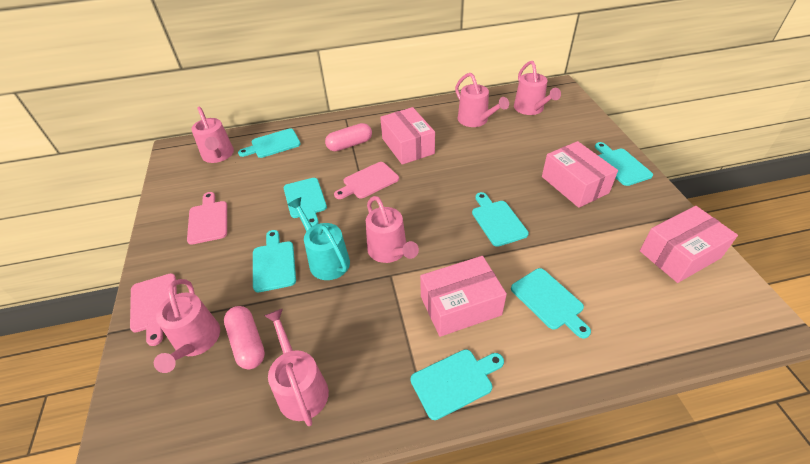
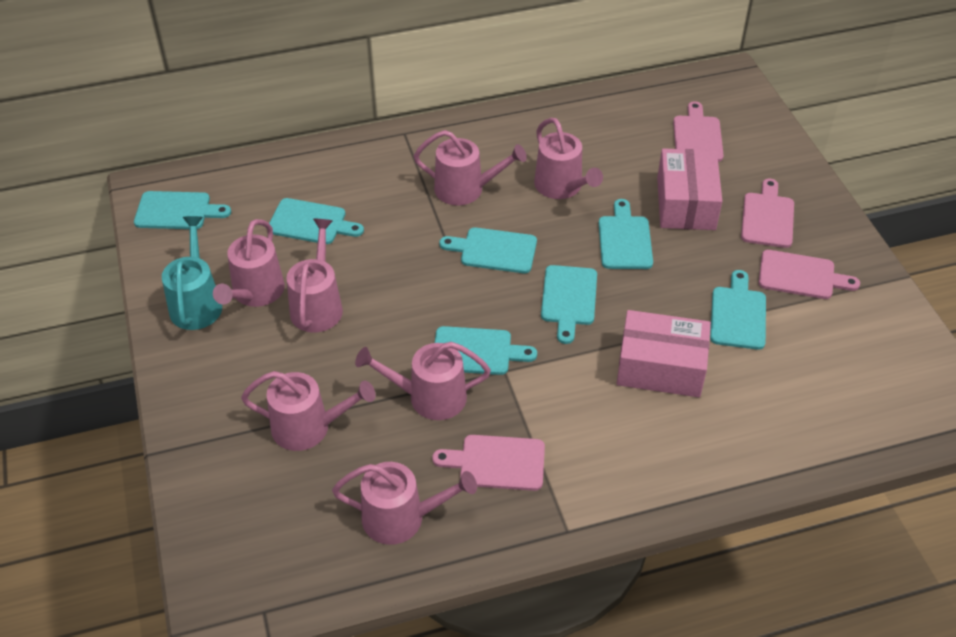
pink box: 4 -> 2
pink capsule: 2 -> 0
pink cutting board: 3 -> 4
pink watering can: 6 -> 7

